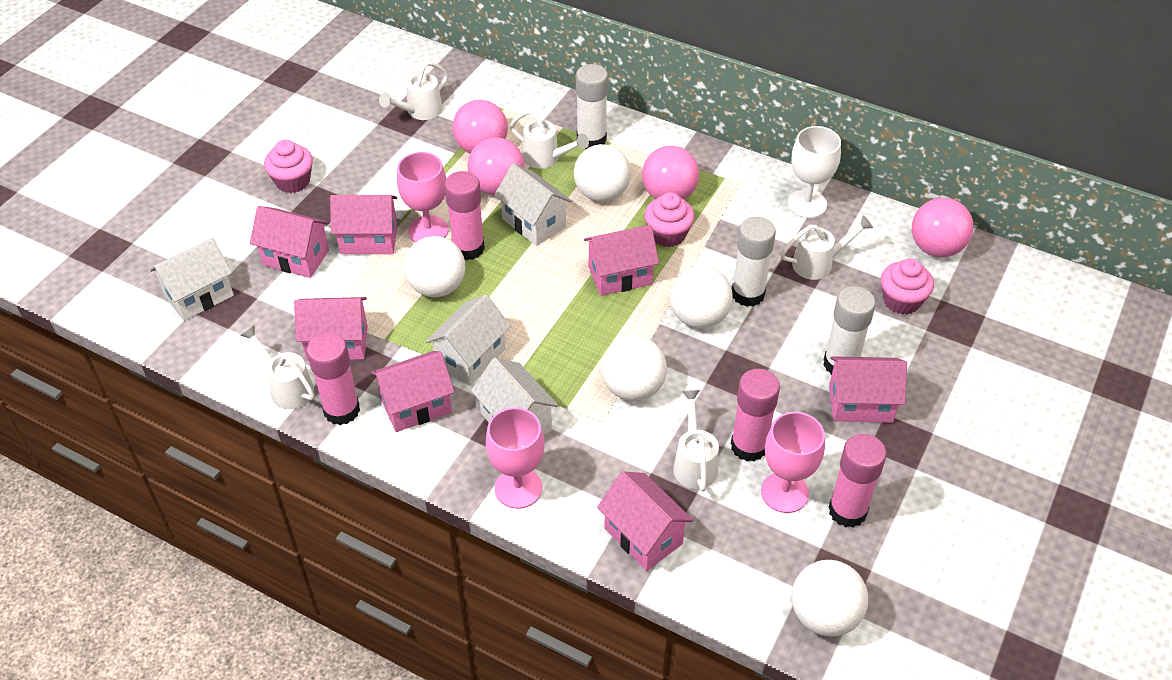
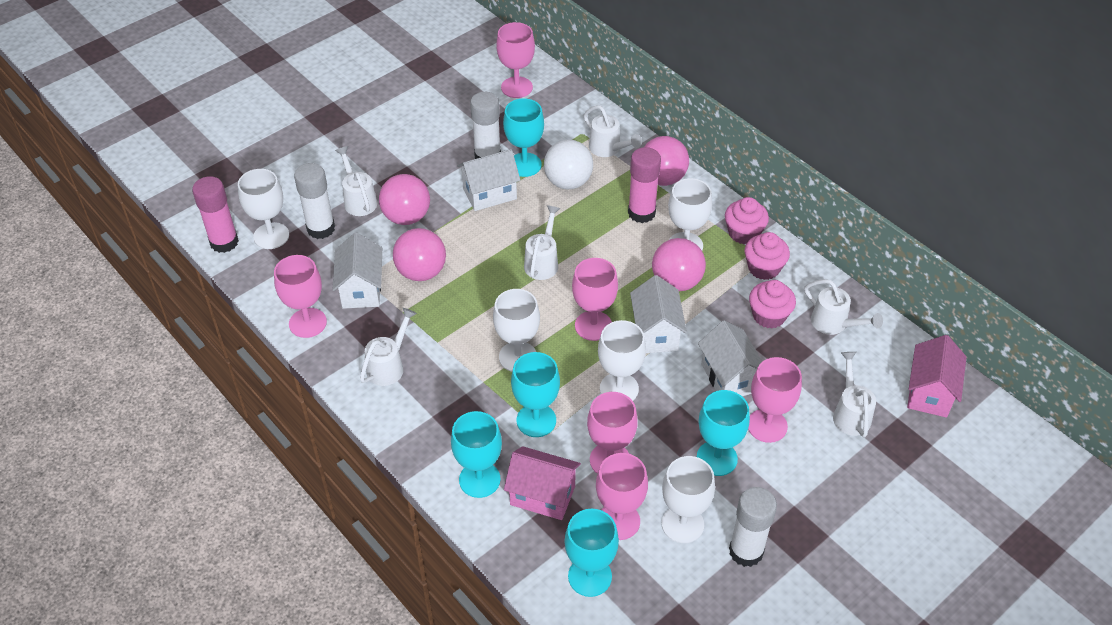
pink glue stick: 4 -> 2
pink goblet: 3 -> 6
pink house: 7 -> 2
turquoise goblet: 0 -> 5
white ball: 5 -> 1
white goblet: 1 -> 5
white watering can: 5 -> 6

